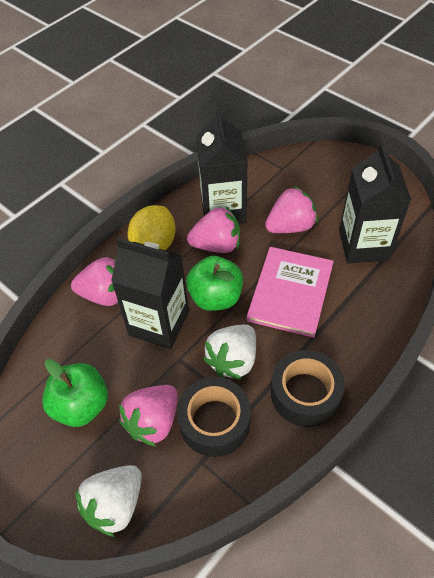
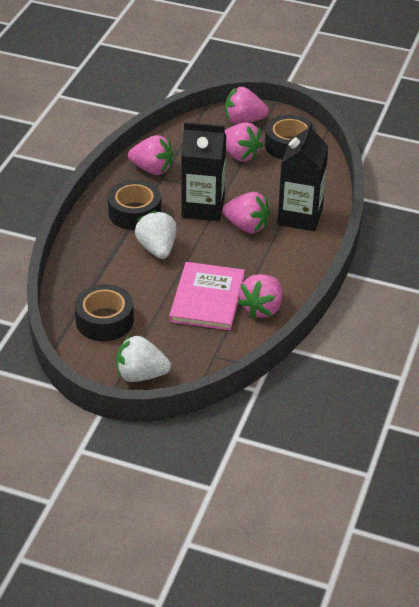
black carton: 3 -> 2
black tape: 2 -> 3
green apple: 2 -> 0
pink strawberry: 4 -> 5
yellow lemon: 1 -> 0

